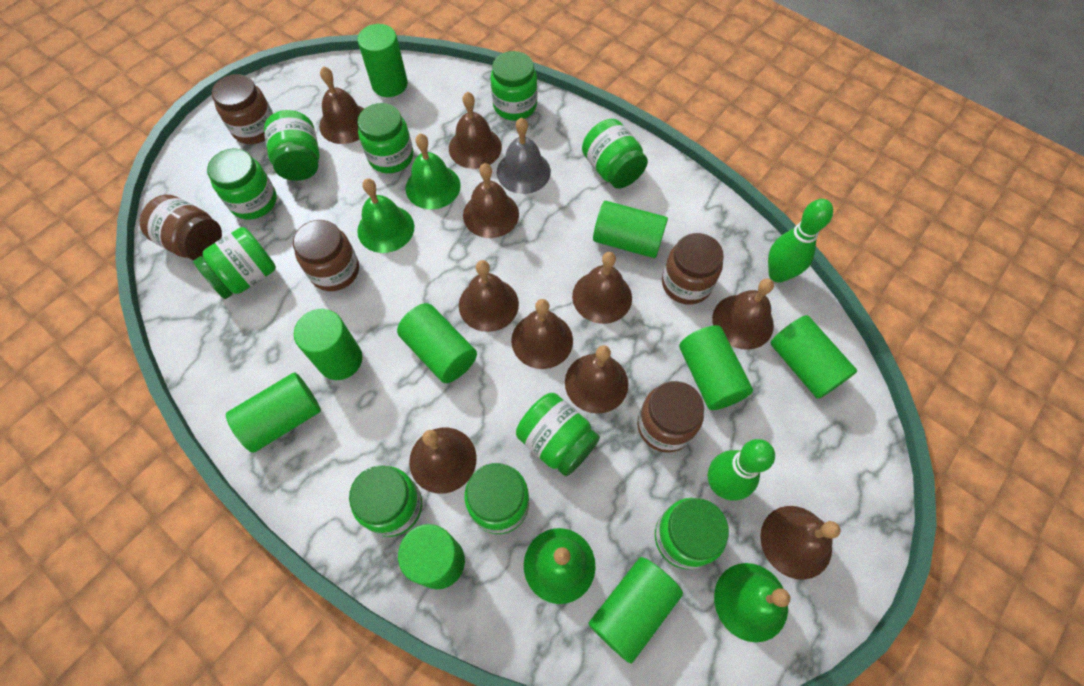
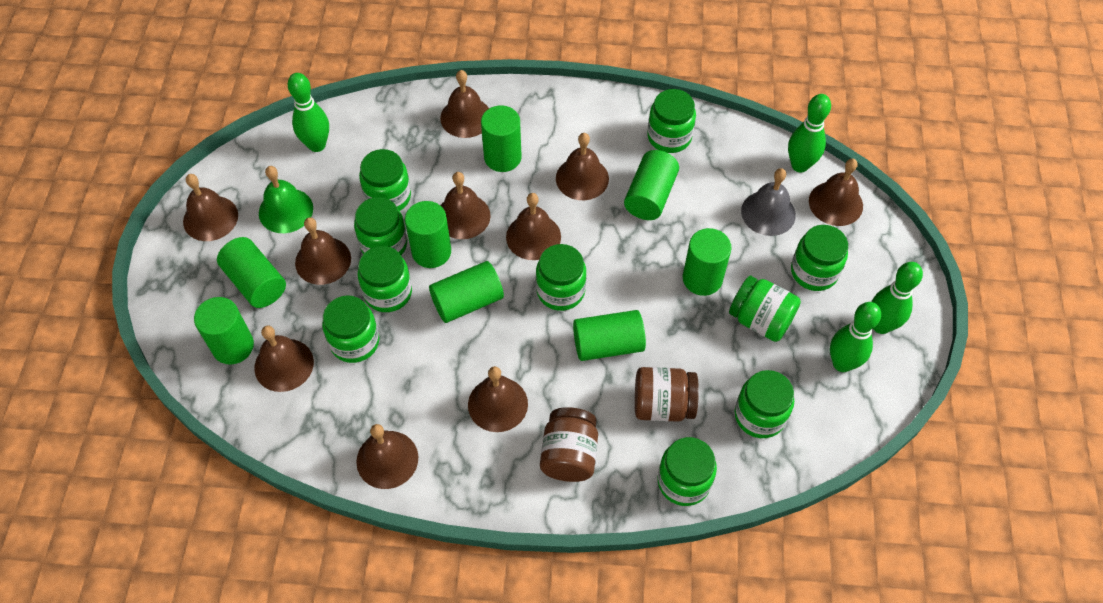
brown jar: 5 -> 2
green bell: 4 -> 1
green bowling pin: 2 -> 4
green cylinder: 9 -> 8

